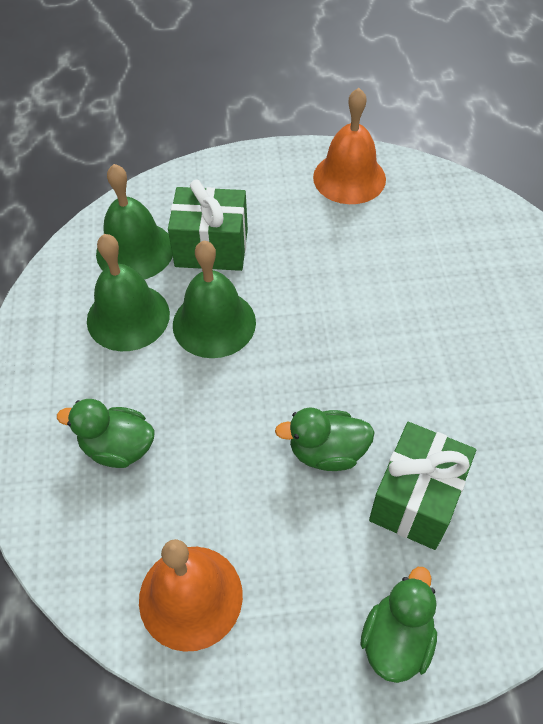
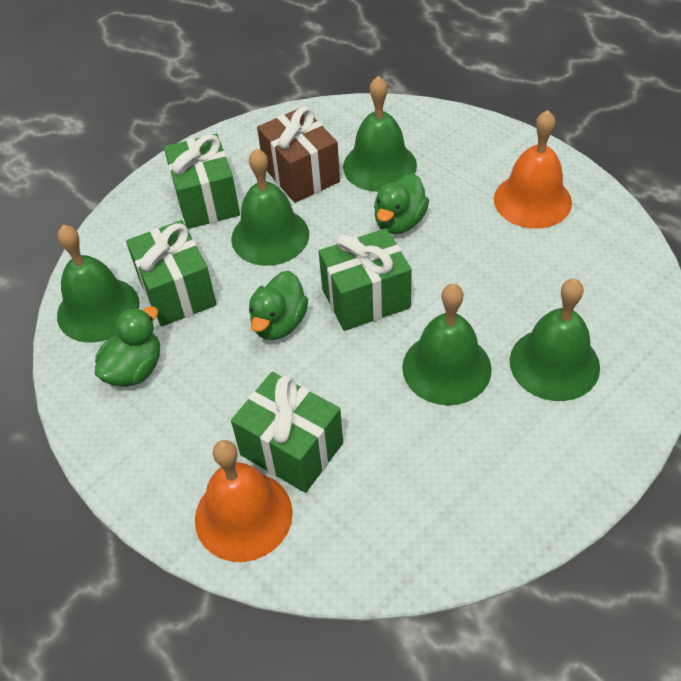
brown gift: 0 -> 1
green bell: 3 -> 5
green gift: 2 -> 4

